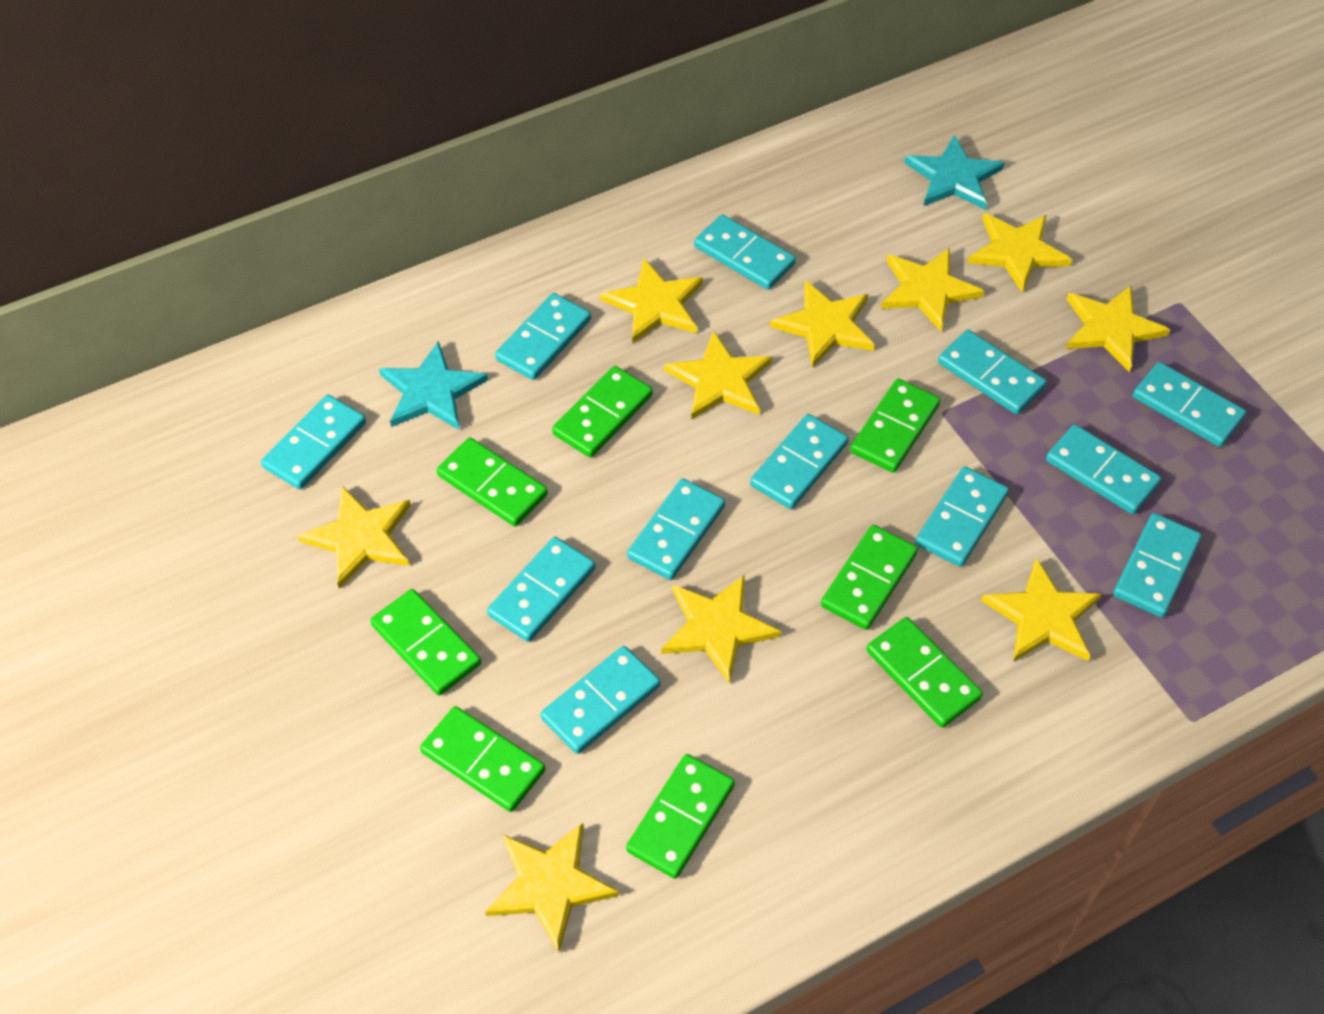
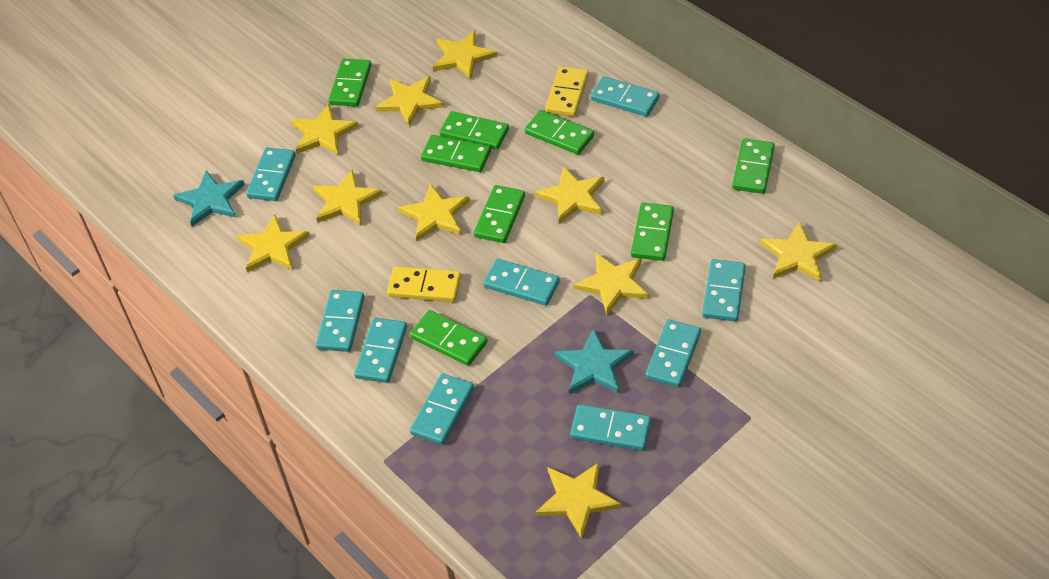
turquoise domino: 12 -> 9
yellow domino: 0 -> 2

